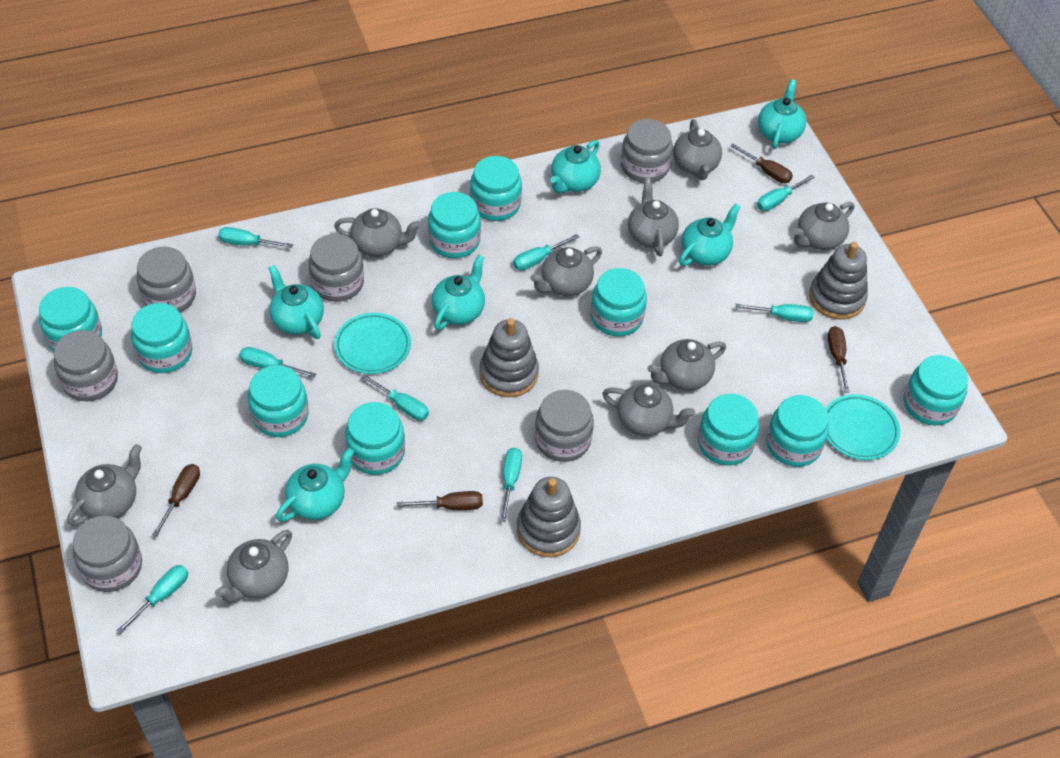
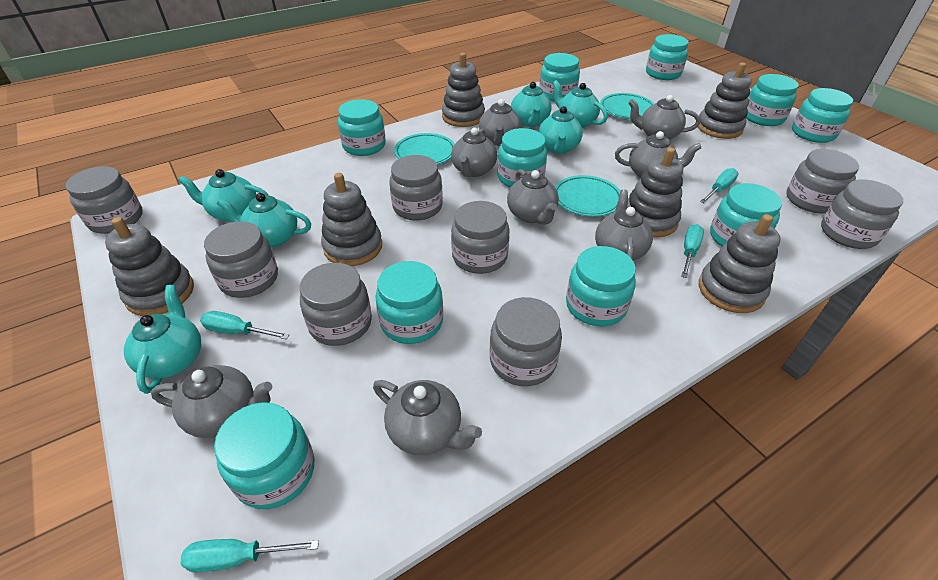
brown screwdriver: 4 -> 0
grey jar: 6 -> 8
grey stacking toy: 3 -> 6
grey teapot: 9 -> 8
turquoise plate: 2 -> 3
turquoise screwdriver: 8 -> 4

